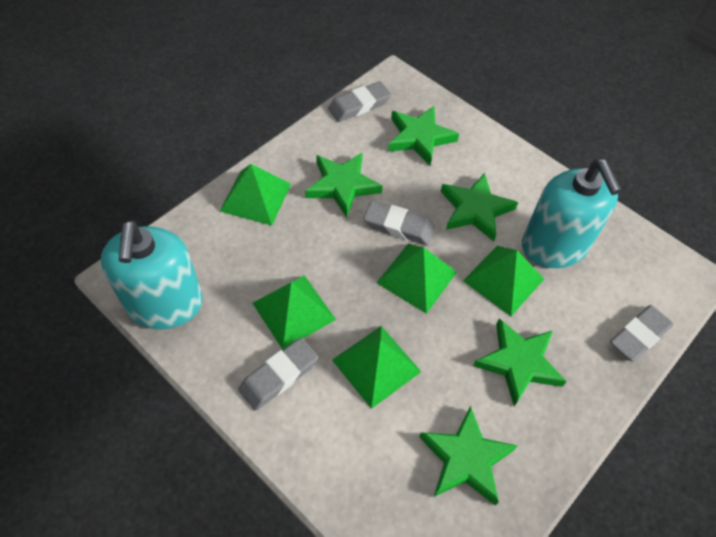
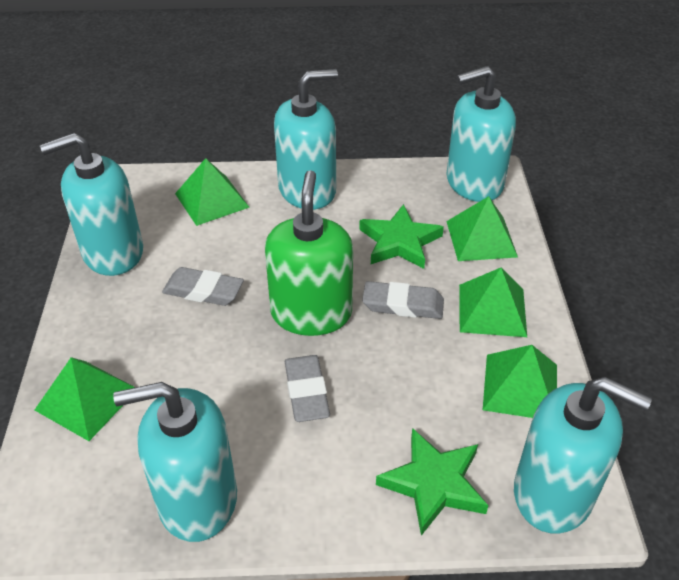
green soap dispenser: 0 -> 1
green star: 5 -> 2
grey eraser: 4 -> 3
turquoise soap dispenser: 2 -> 5

